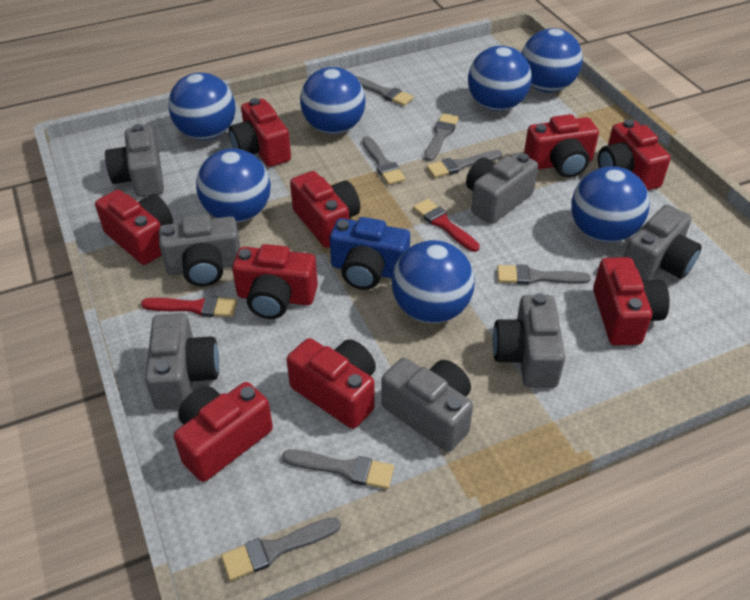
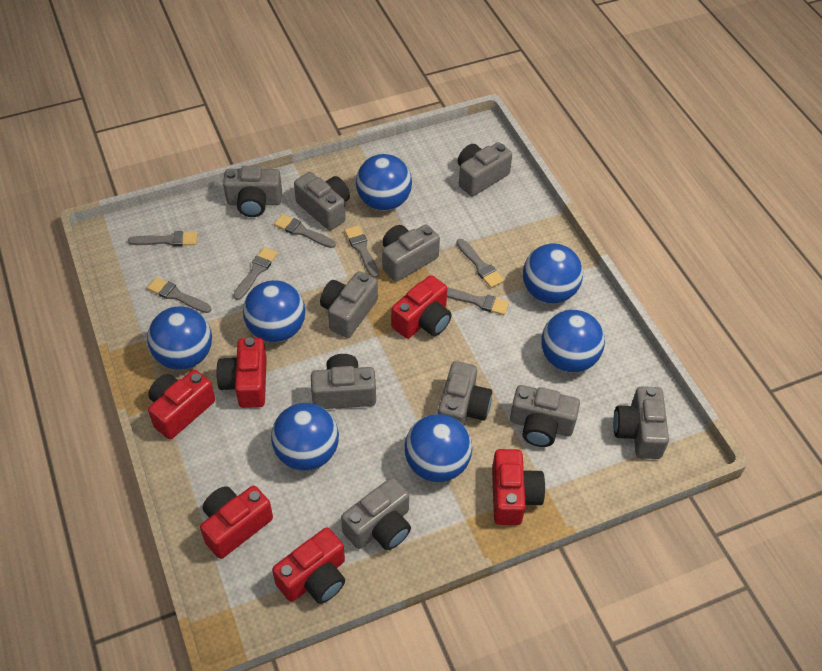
blue camera: 1 -> 0
grey camera: 7 -> 10
red brush: 2 -> 0
red camera: 9 -> 6

